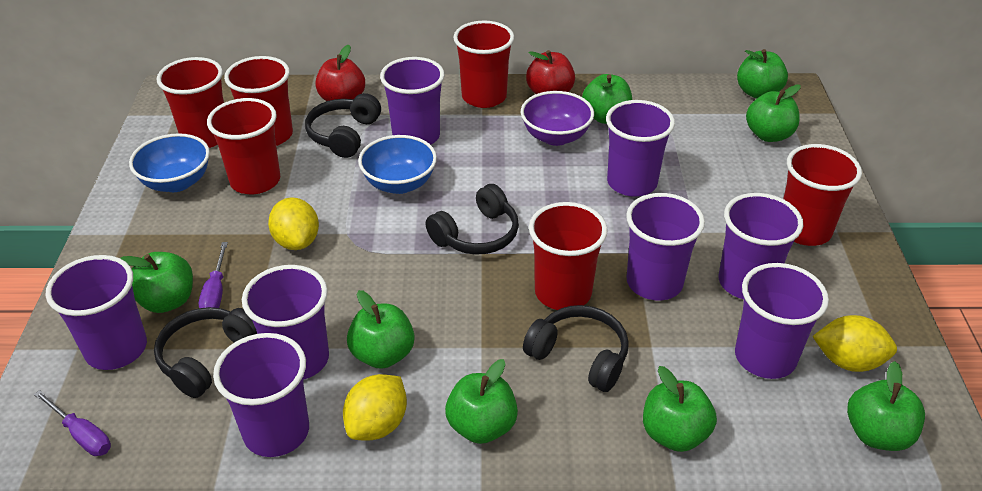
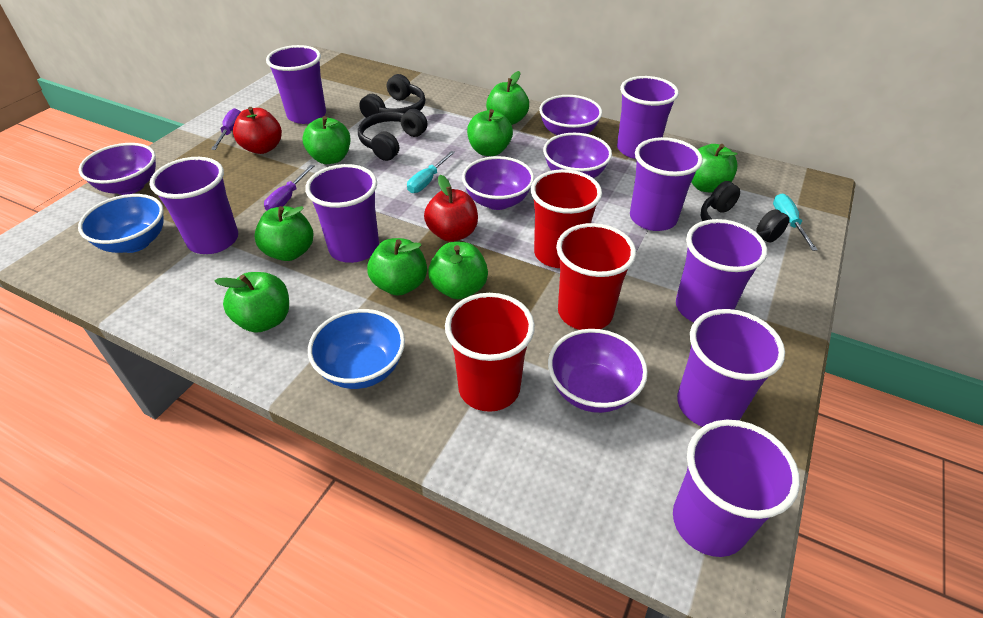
black headphones: 4 -> 3
purple bowl: 1 -> 5
red cup: 6 -> 3
turquoise screwdriver: 0 -> 2
yellow lemon: 3 -> 0

